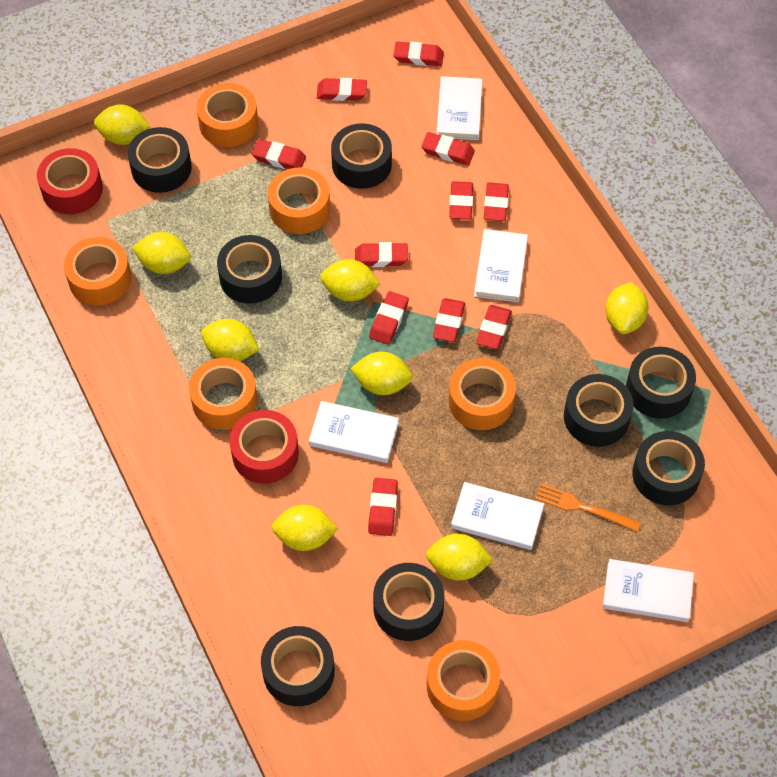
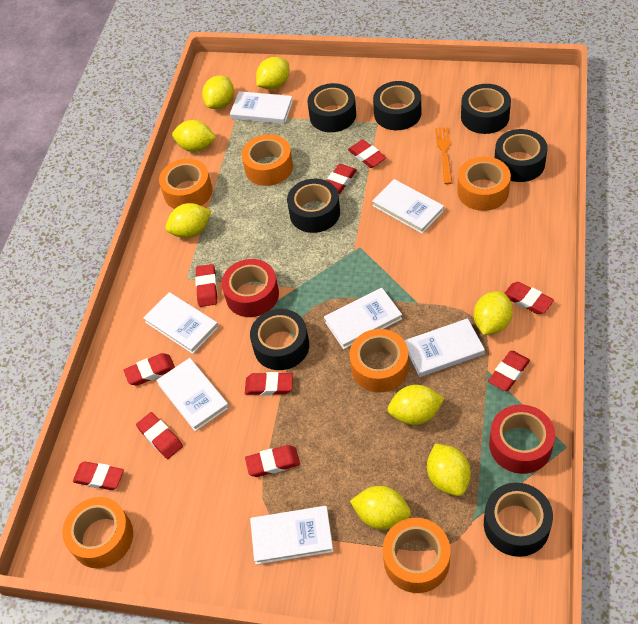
black tape: 8 -> 7
red eraser: 11 -> 10
white book: 5 -> 7

